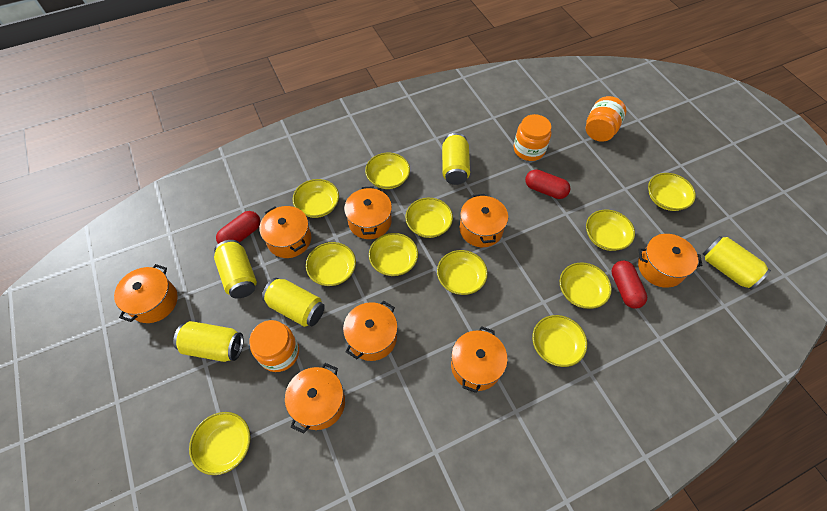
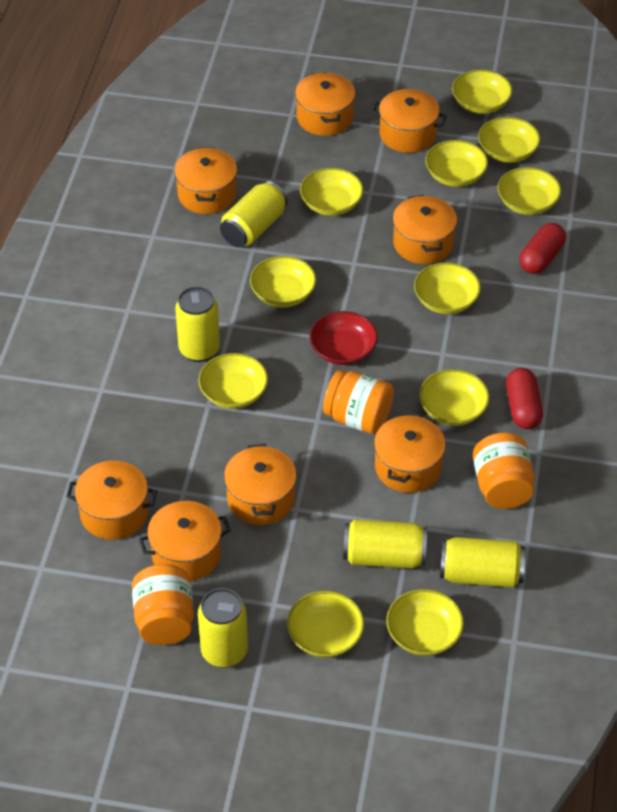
red bowl: 0 -> 1
red capsule: 3 -> 2

